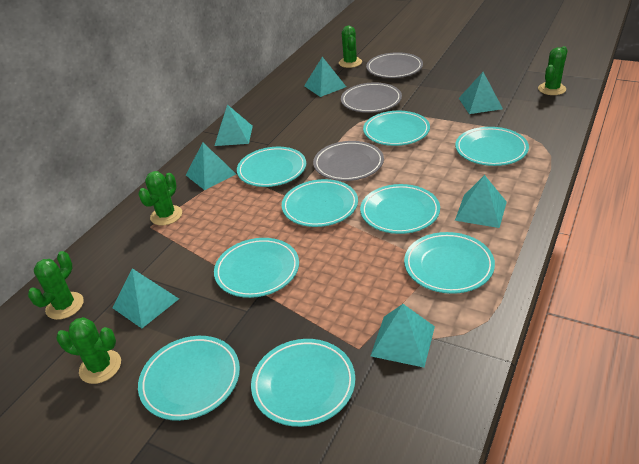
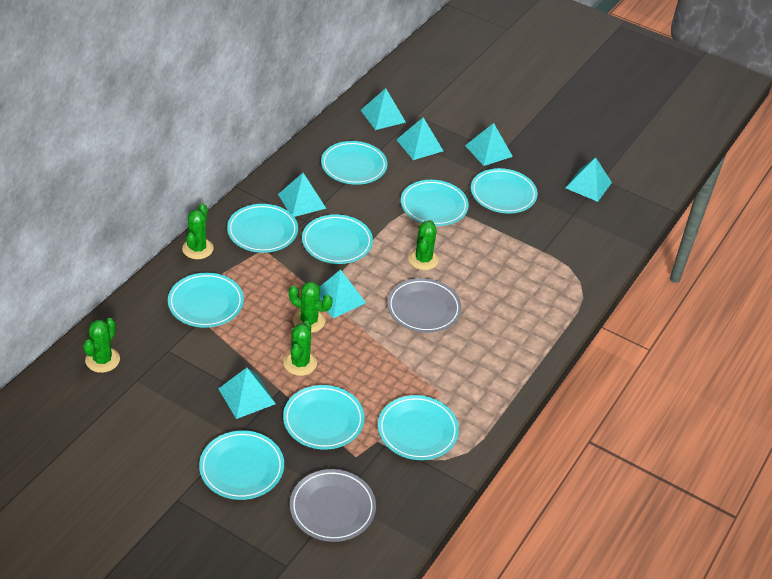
grey plate: 3 -> 2

